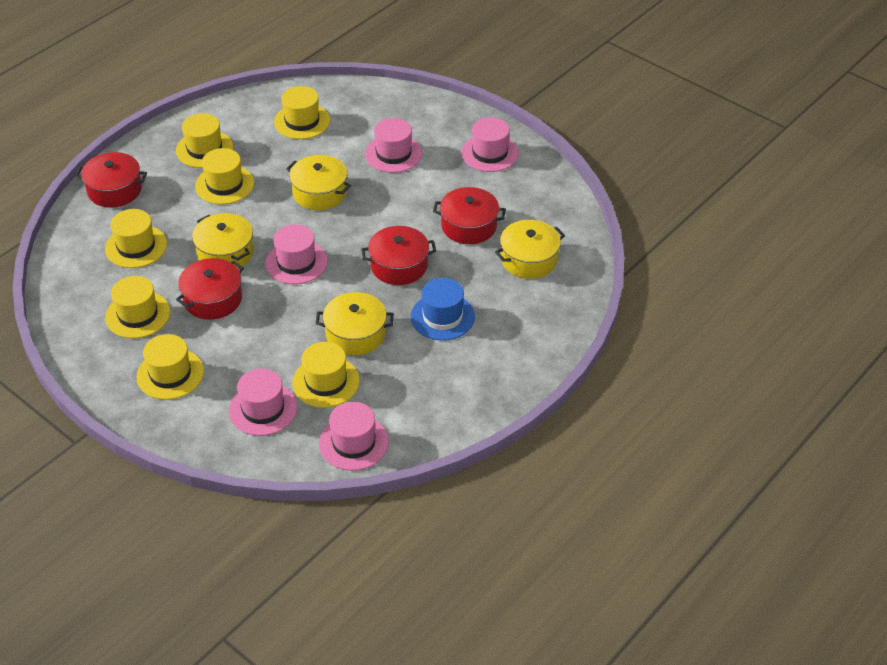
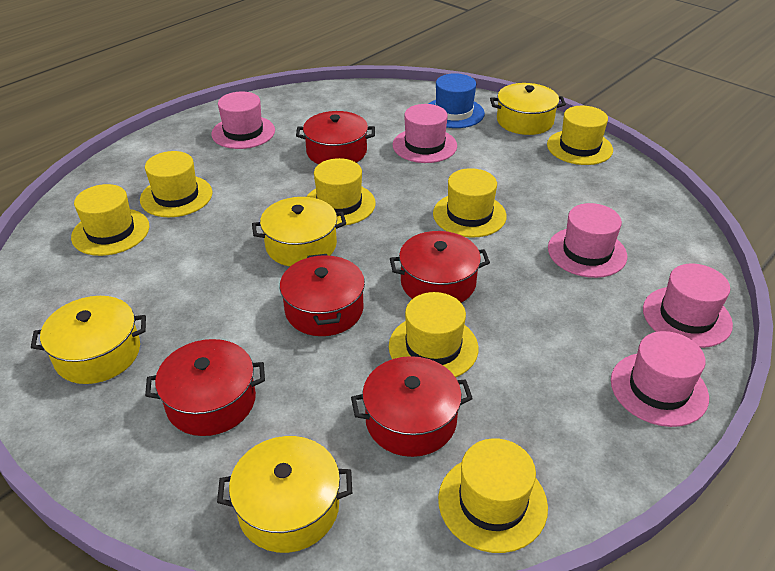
red pot: 4 -> 5

